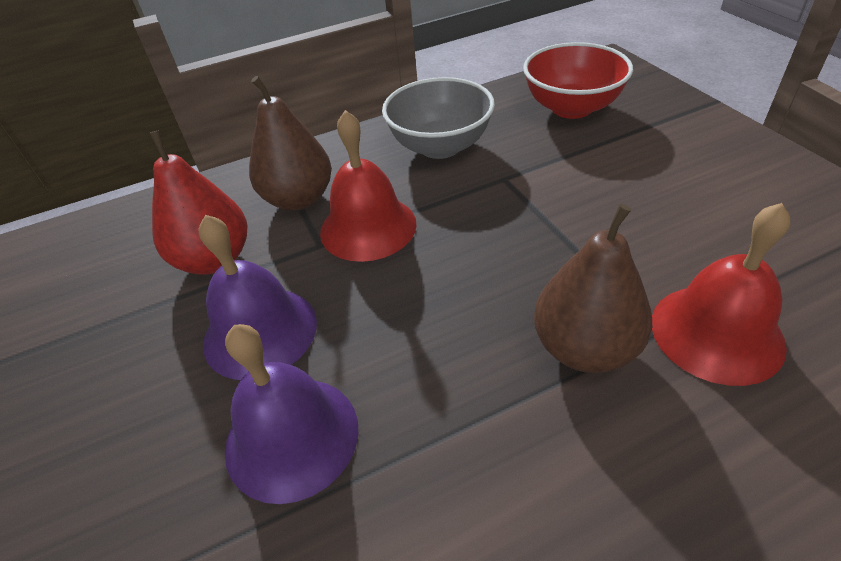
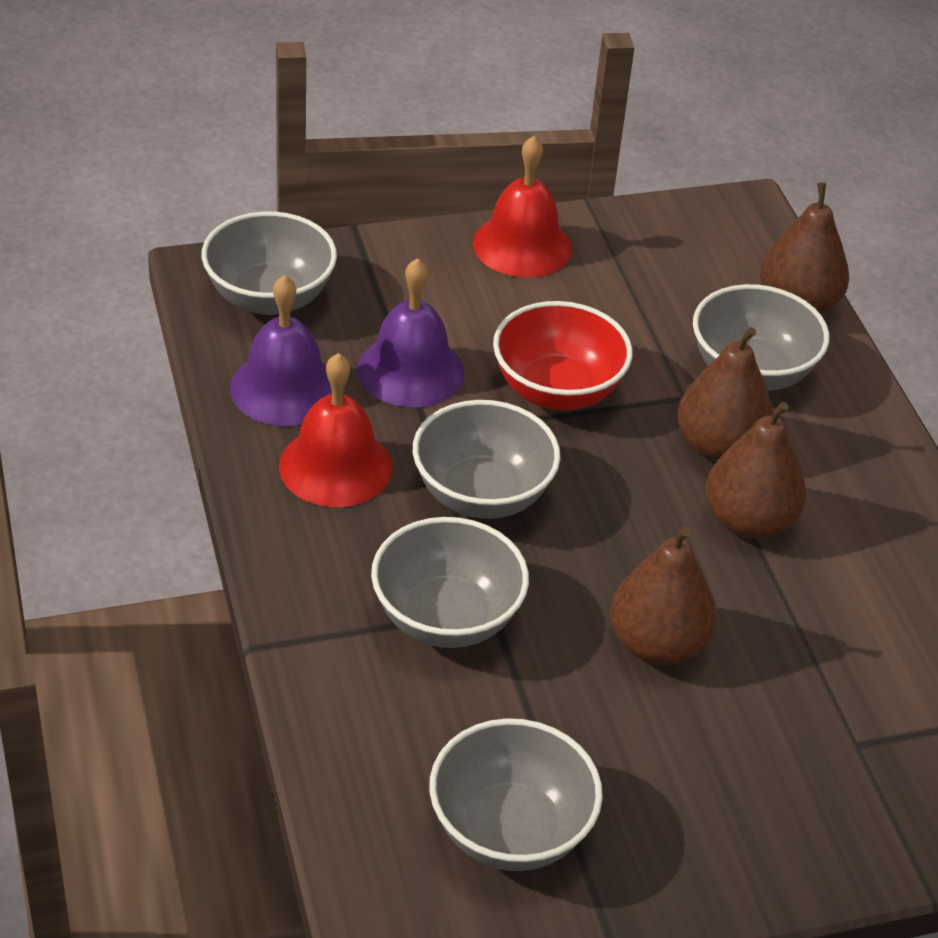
brown pear: 2 -> 4
grey bowl: 1 -> 5
red pear: 1 -> 0

